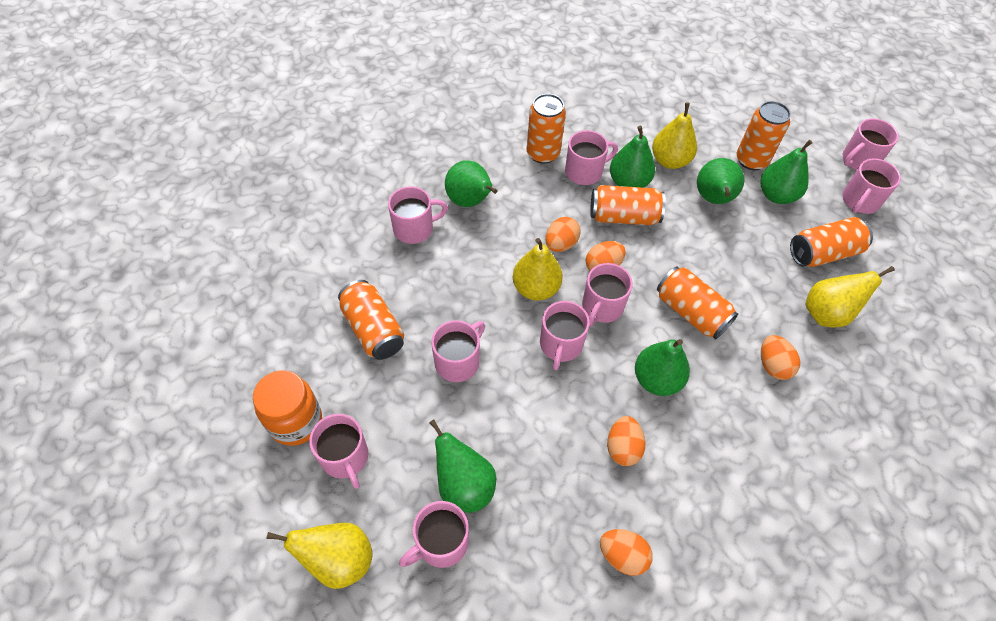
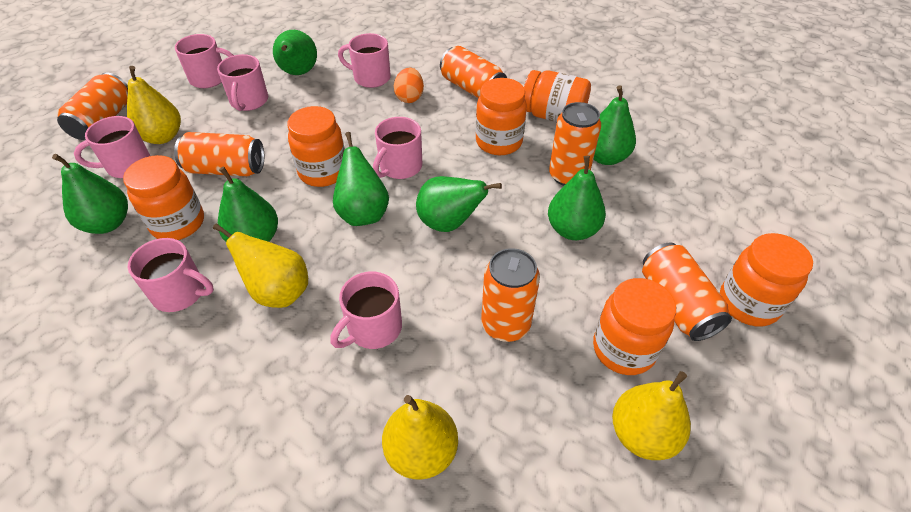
green pear: 6 -> 7
orange egg: 5 -> 1
orange jar: 1 -> 6
pink mug: 9 -> 7

